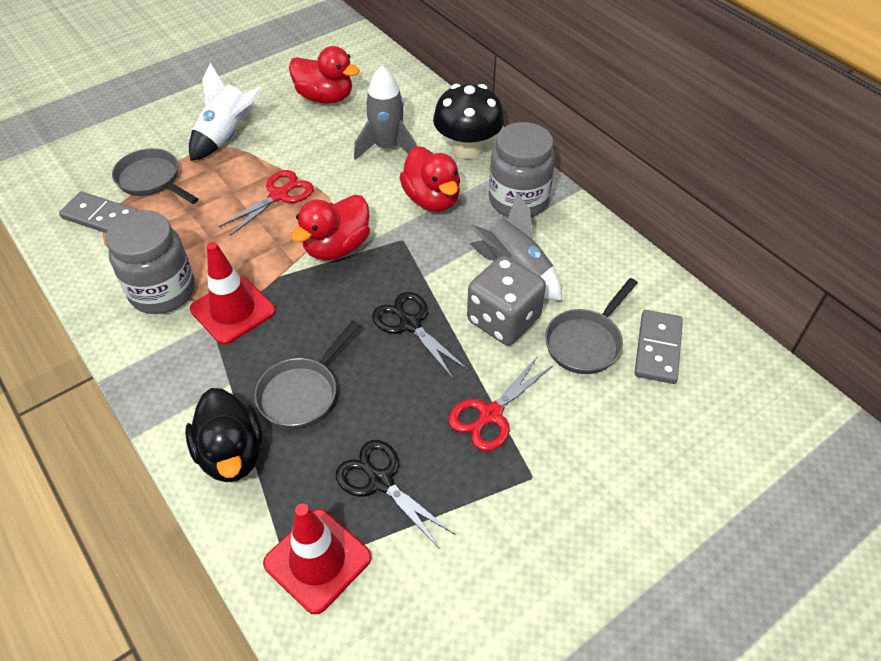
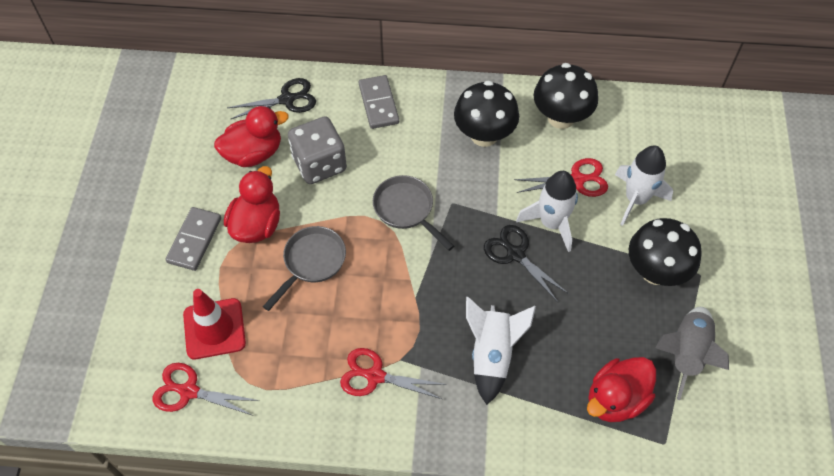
black duck: 1 -> 0
black mushroom: 1 -> 3
grey jar: 2 -> 0
grey pan: 3 -> 2
grey rocket: 2 -> 1
red scissors: 2 -> 3
red traffic cone: 2 -> 1
white rocket: 1 -> 3

